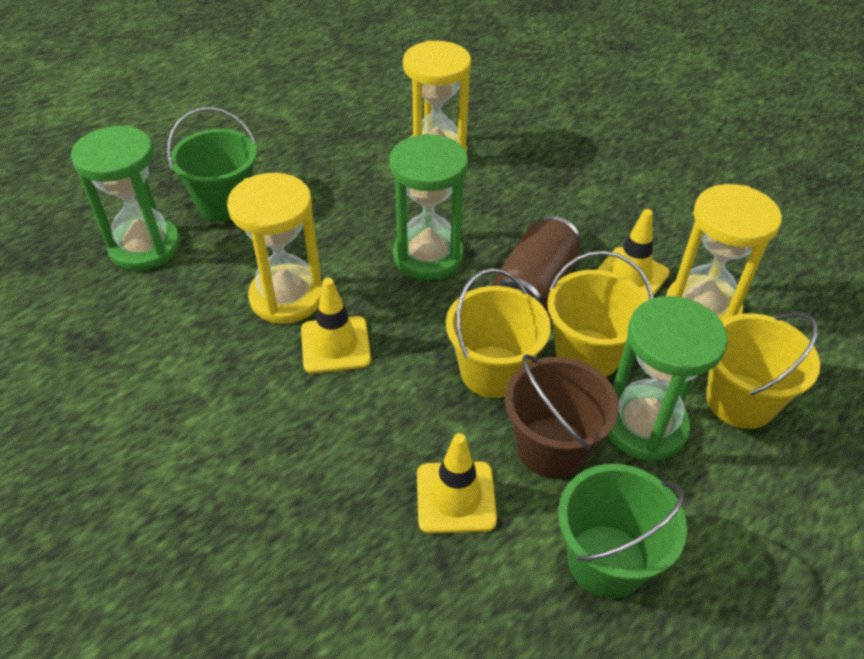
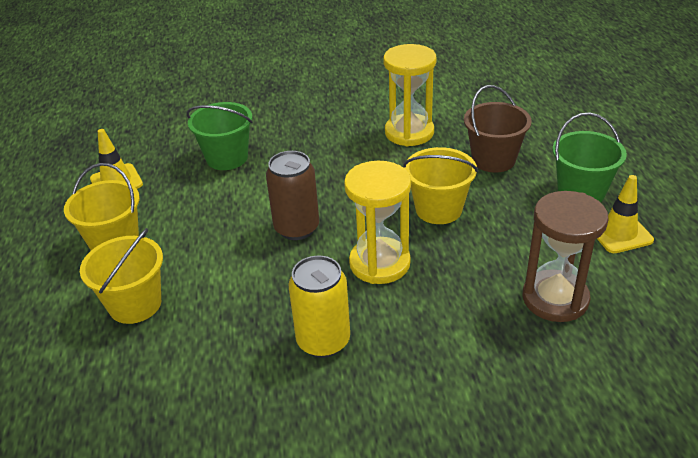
brown hourglass: 0 -> 1
green hourglass: 3 -> 0
yellow can: 0 -> 1
yellow hourglass: 3 -> 2
yellow traffic cone: 3 -> 2

